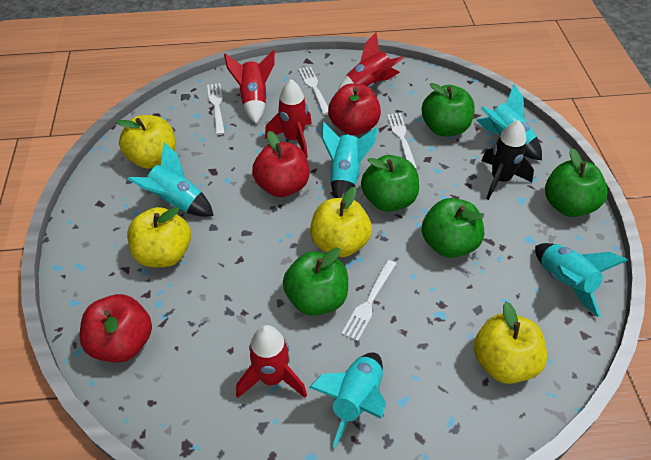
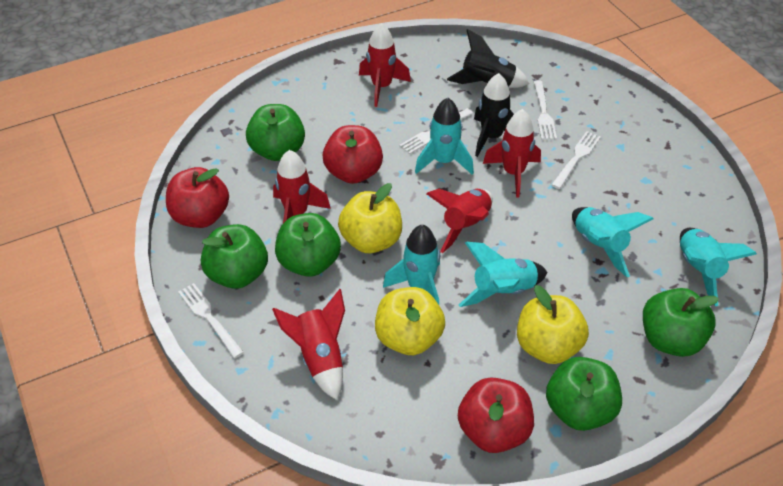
black rocket: 1 -> 2
red rocket: 4 -> 5
yellow apple: 4 -> 3

